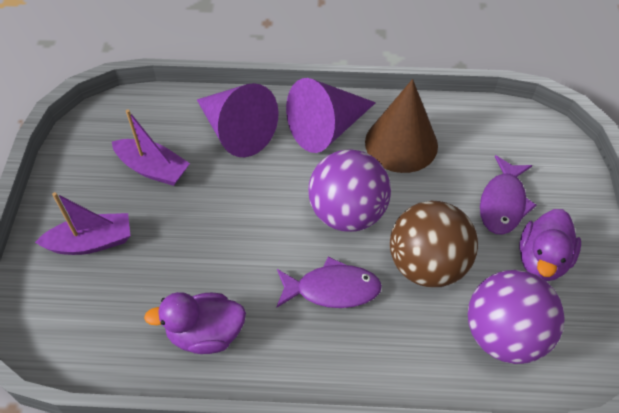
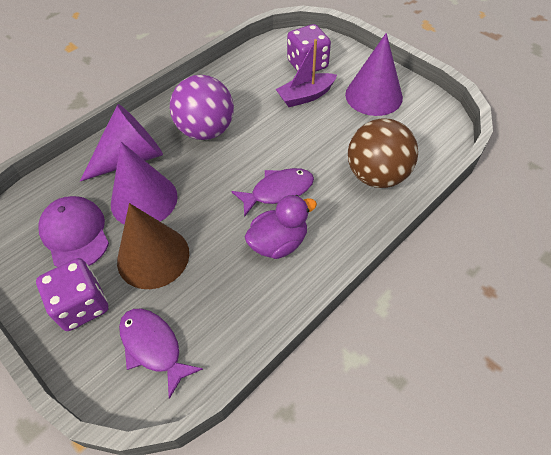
purple ball: 2 -> 1
purple boat: 2 -> 1
purple cap: 0 -> 1
purple cone: 2 -> 3
purple dice: 0 -> 2
purple duck: 2 -> 1

